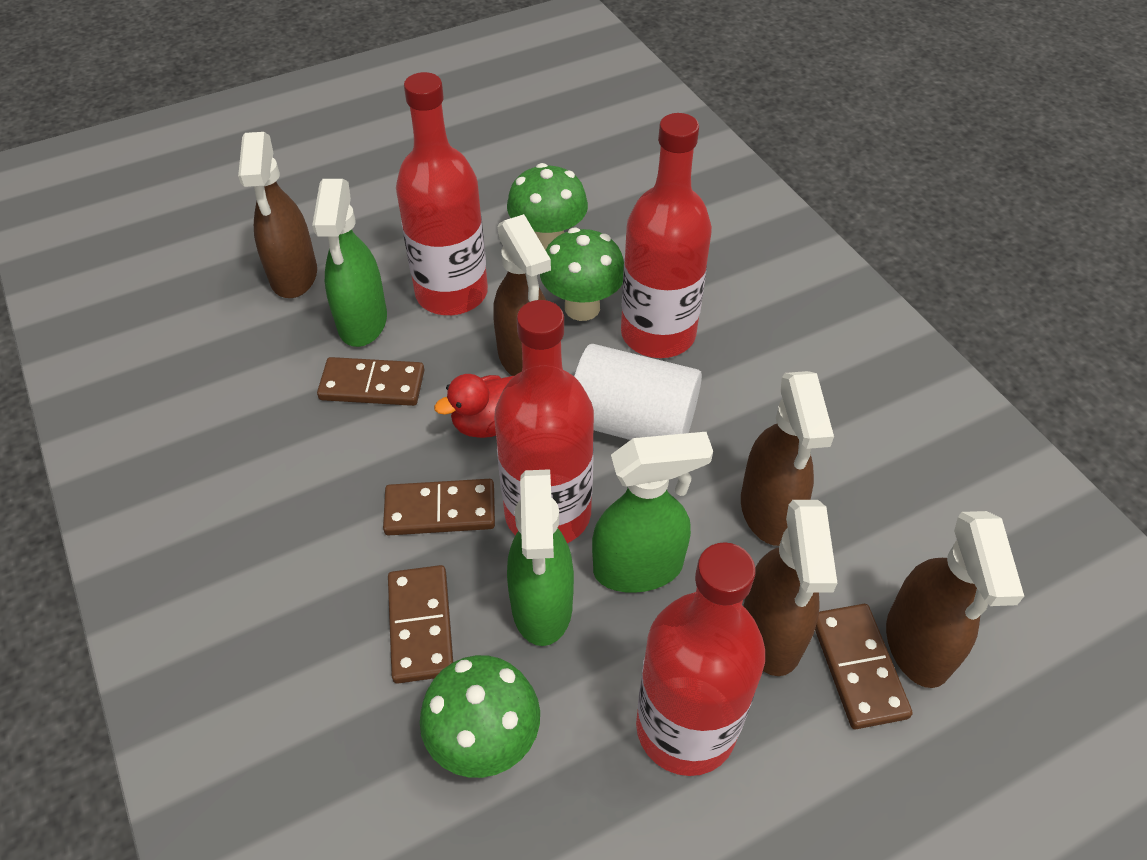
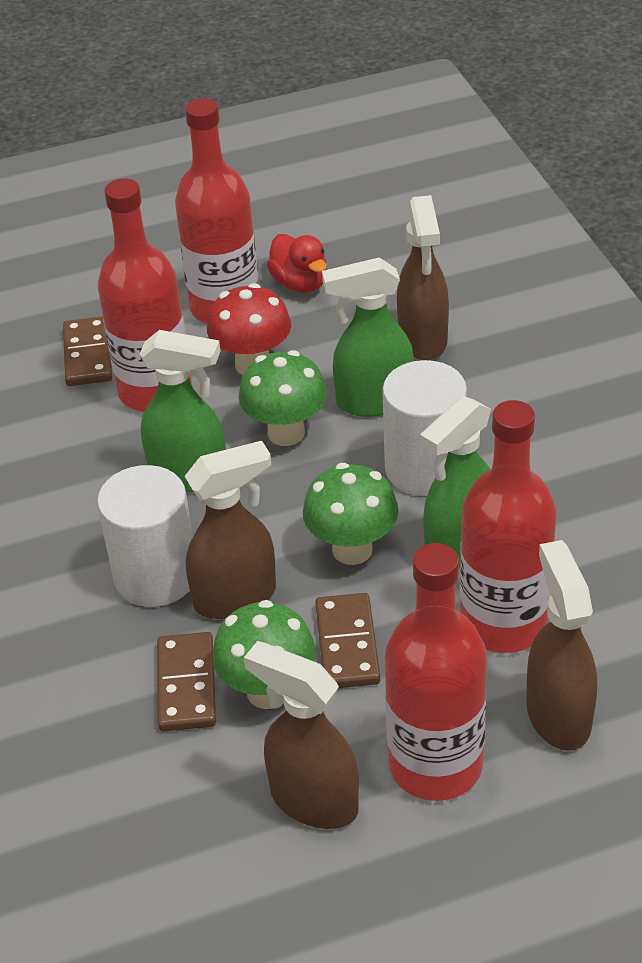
brown domino: 4 -> 3
brown spray bottle: 5 -> 4
red mushroom: 0 -> 1
white cylinder: 1 -> 2

